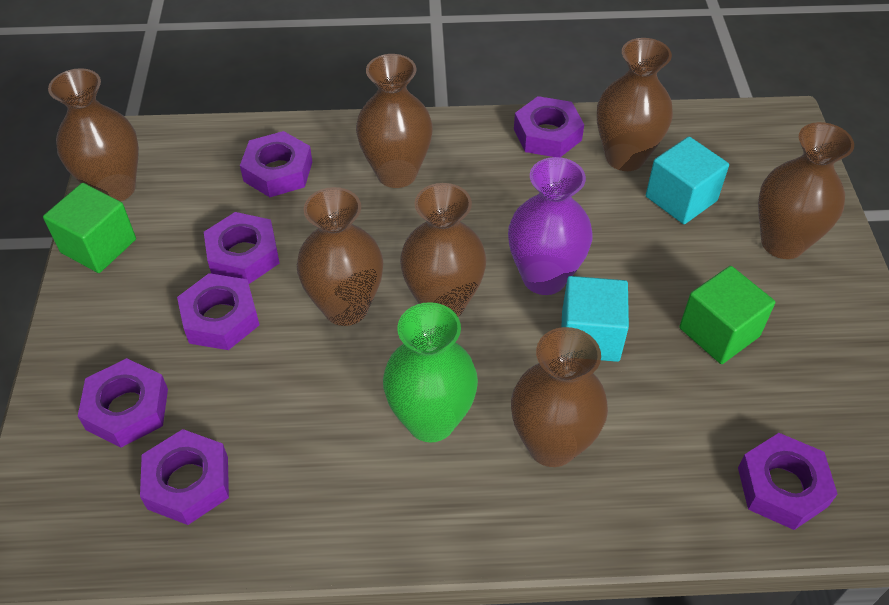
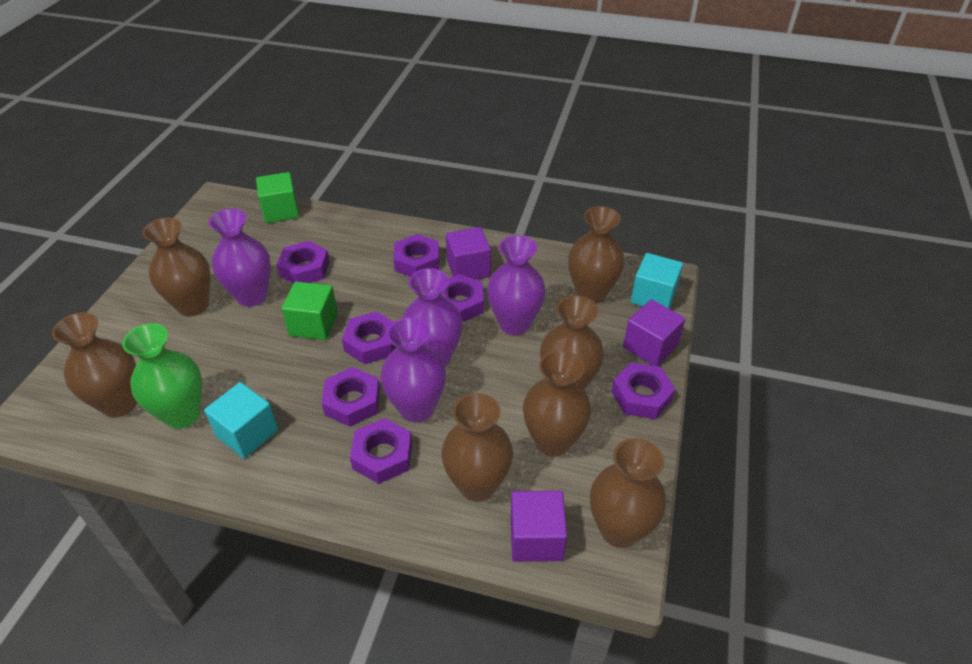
purple cube: 0 -> 3
purple vase: 1 -> 4

